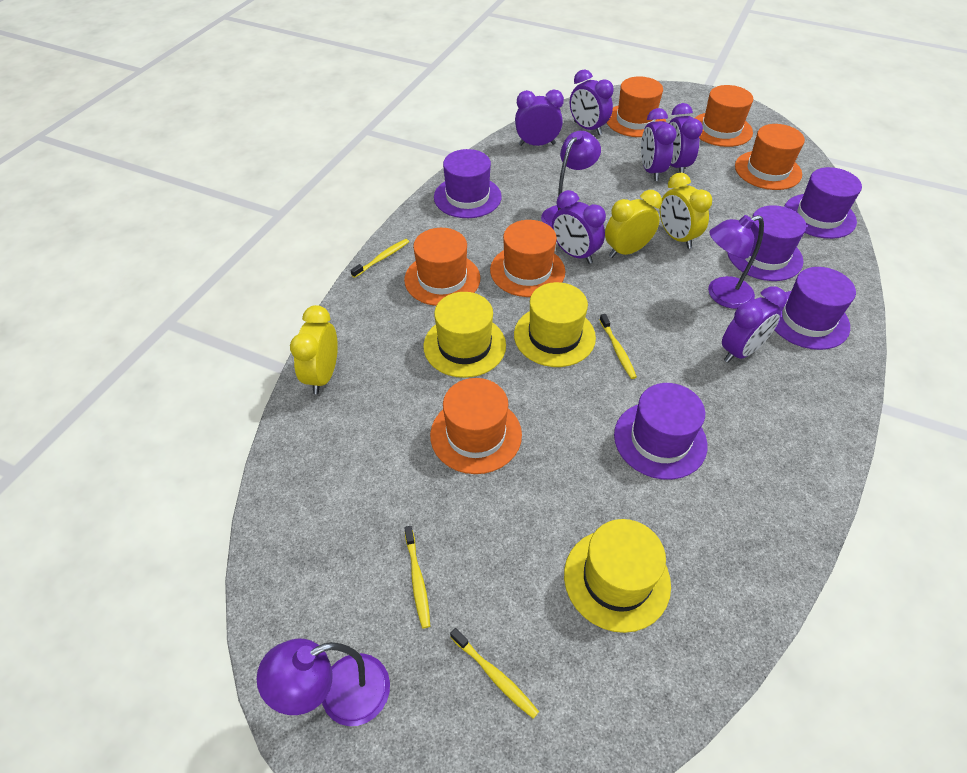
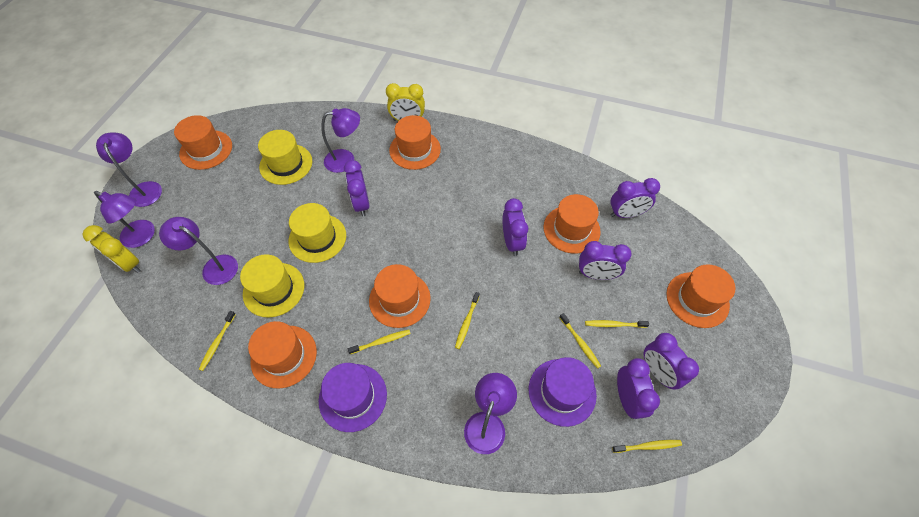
purple hat: 5 -> 2
purple lamp: 3 -> 5
yellow clock: 3 -> 2
yellow toothbrush: 4 -> 6

